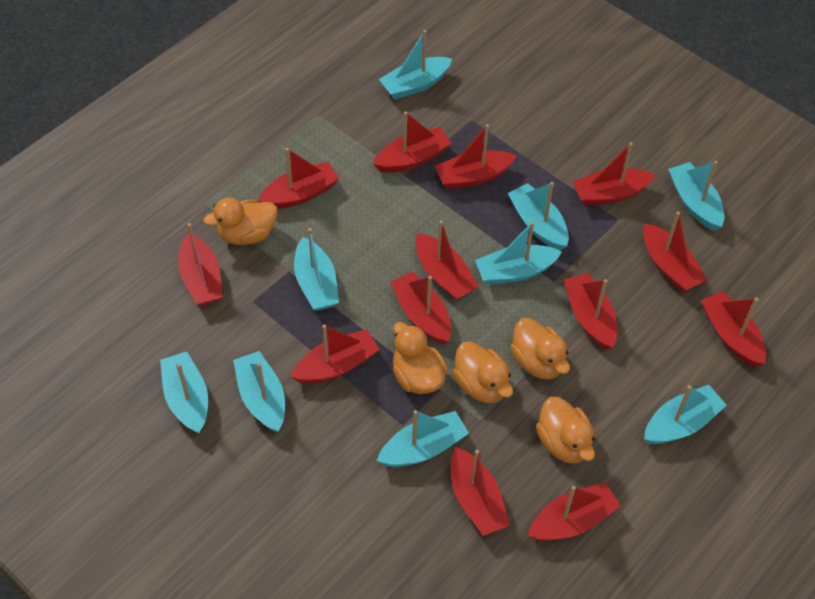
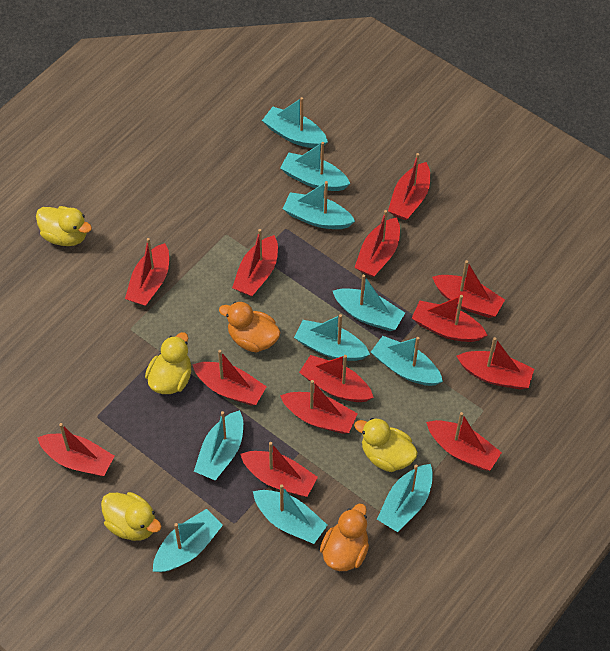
orange duck: 5 -> 2
turquoise boat: 9 -> 10
yellow duck: 0 -> 4

